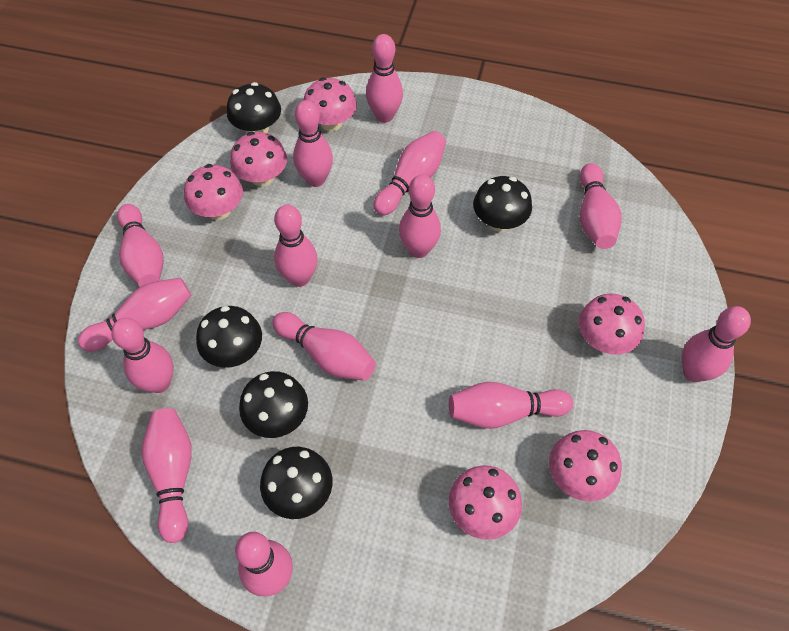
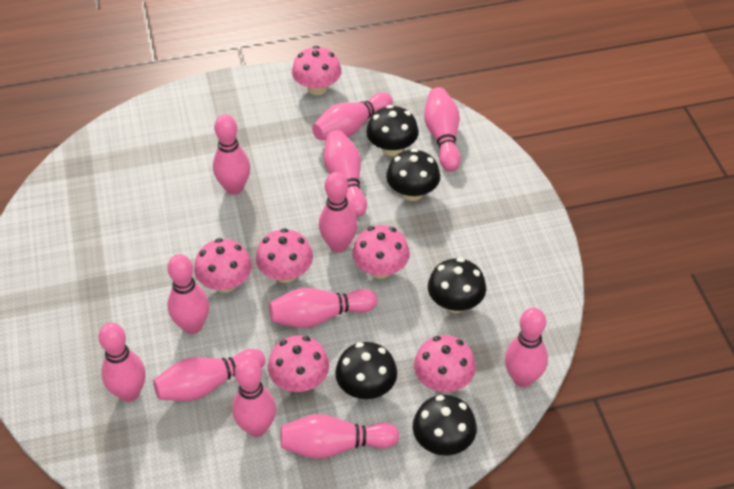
pink bowling pin: 14 -> 12

